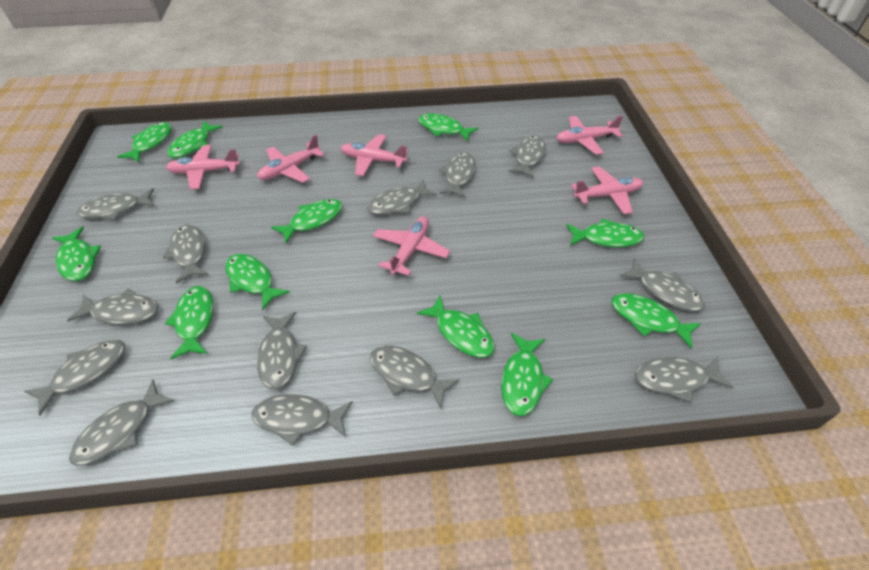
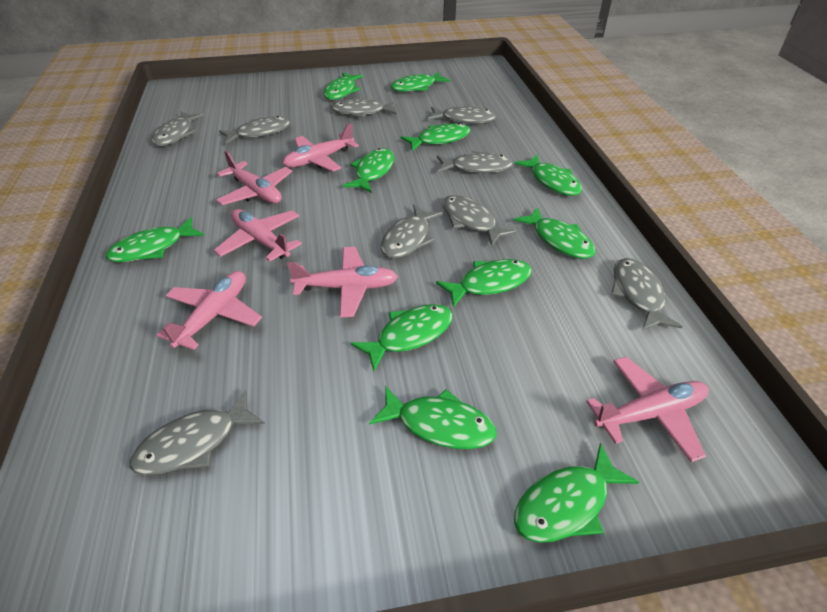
grey fish: 13 -> 9

